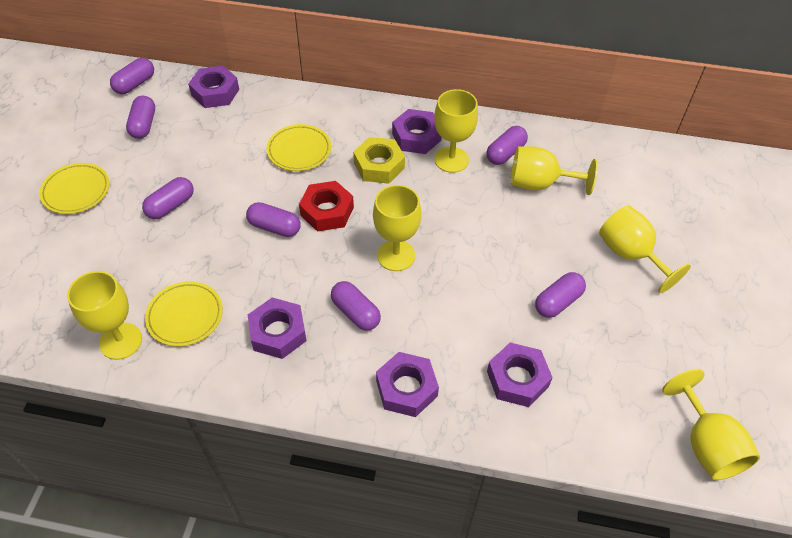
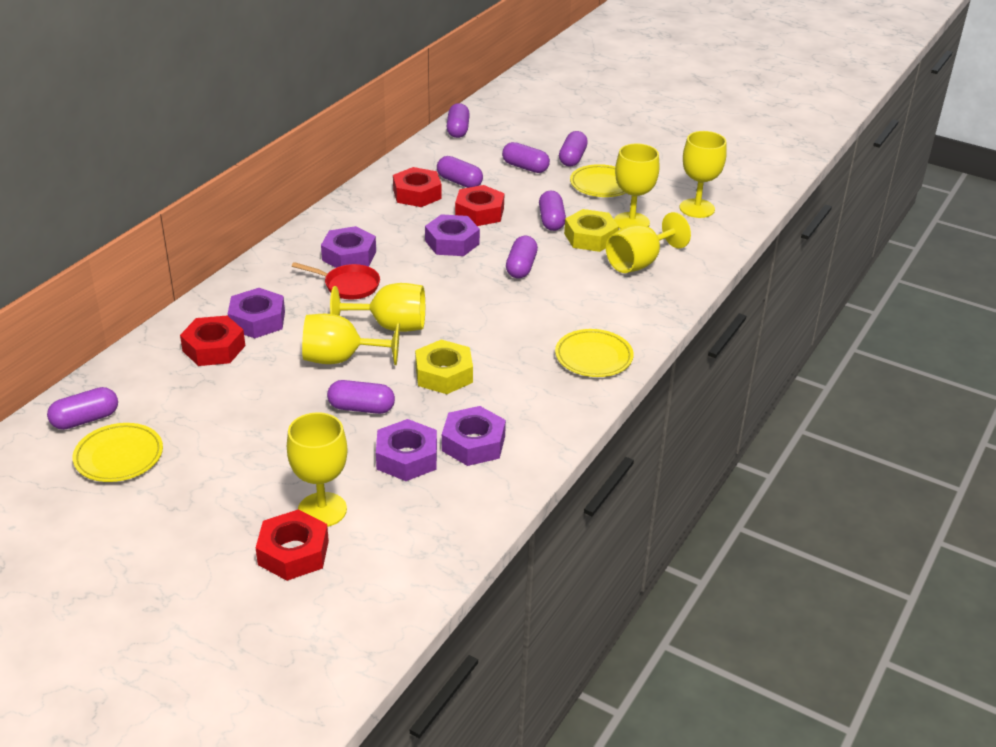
purple capsule: 7 -> 8
red nut: 1 -> 4
red pan: 0 -> 1
yellow nut: 1 -> 2

